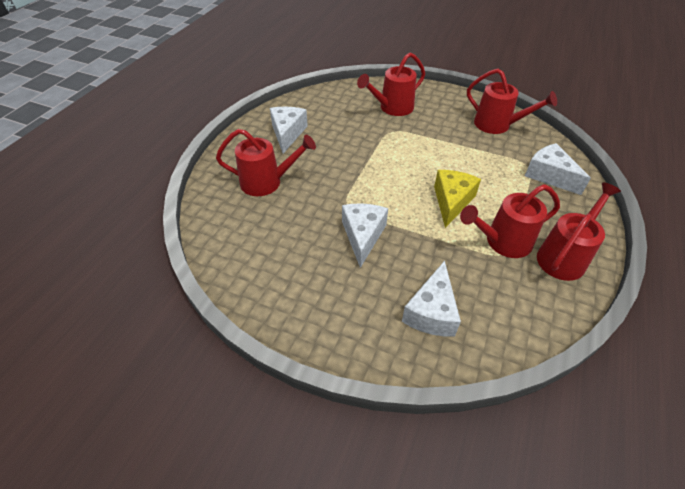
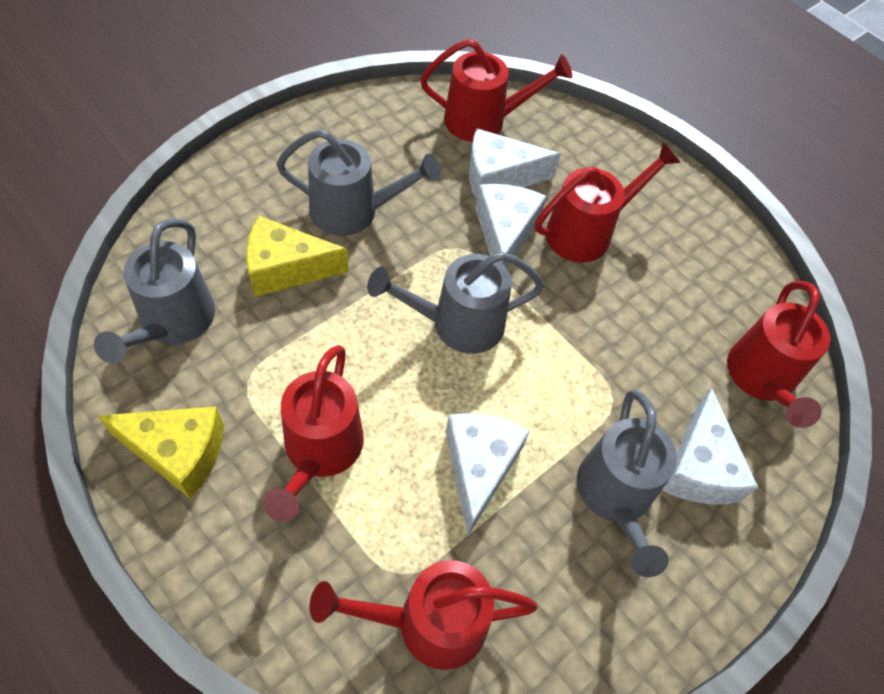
grey watering can: 0 -> 4
yellow cheese: 1 -> 2

